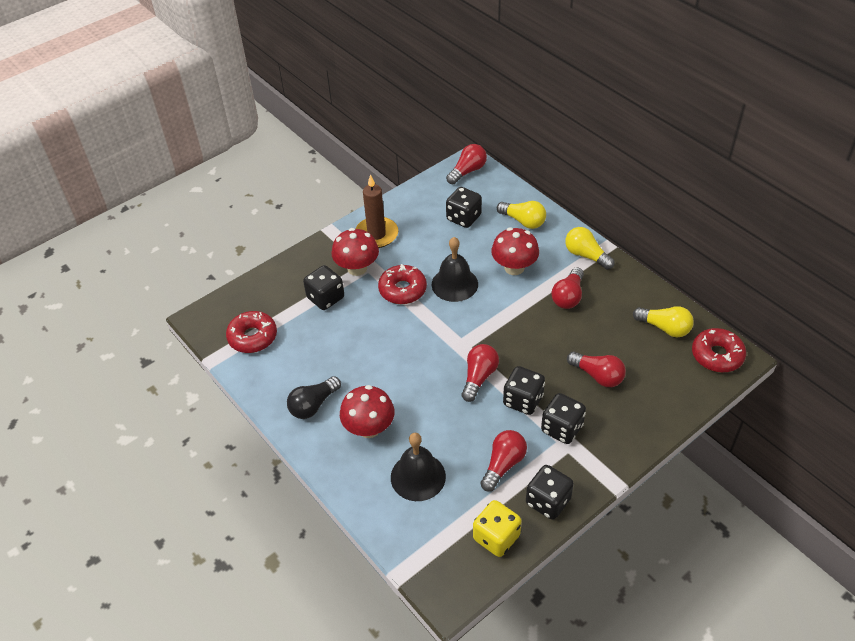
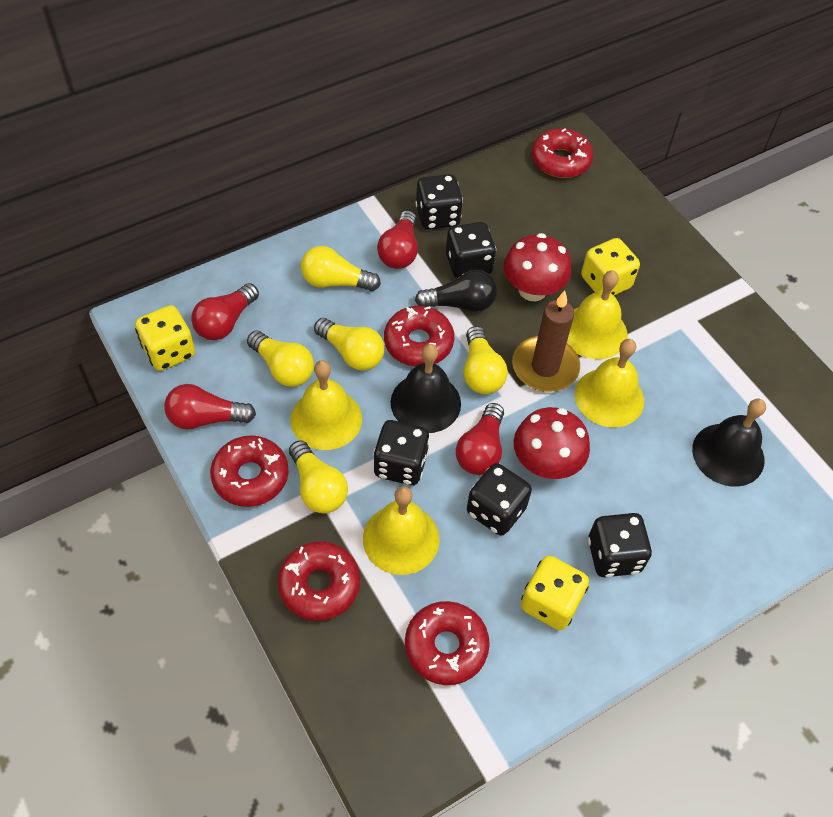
red donut: 3 -> 5
red light bulb: 5 -> 4
red mushroom: 3 -> 2
yellow bell: 0 -> 4
yellow dice: 1 -> 3
yellow light bulb: 3 -> 5

